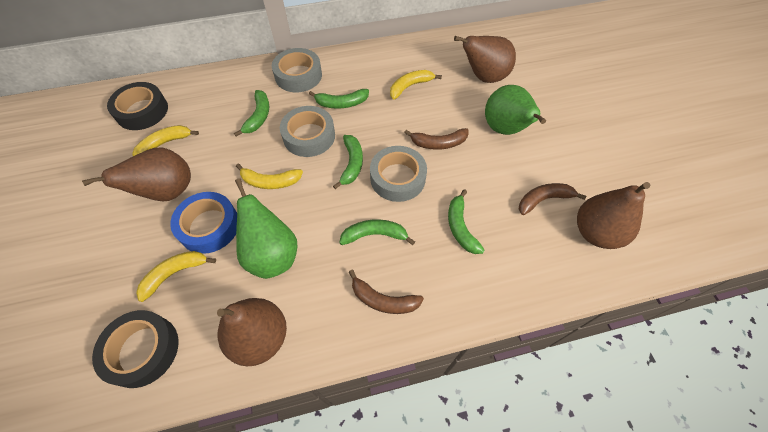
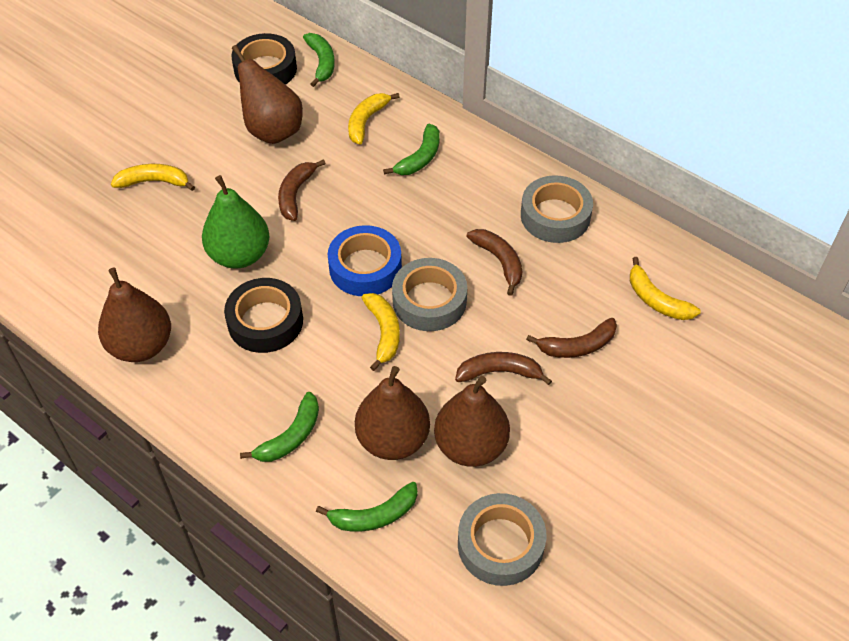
brown banana: 3 -> 4
green banana: 5 -> 4
green pear: 2 -> 1

